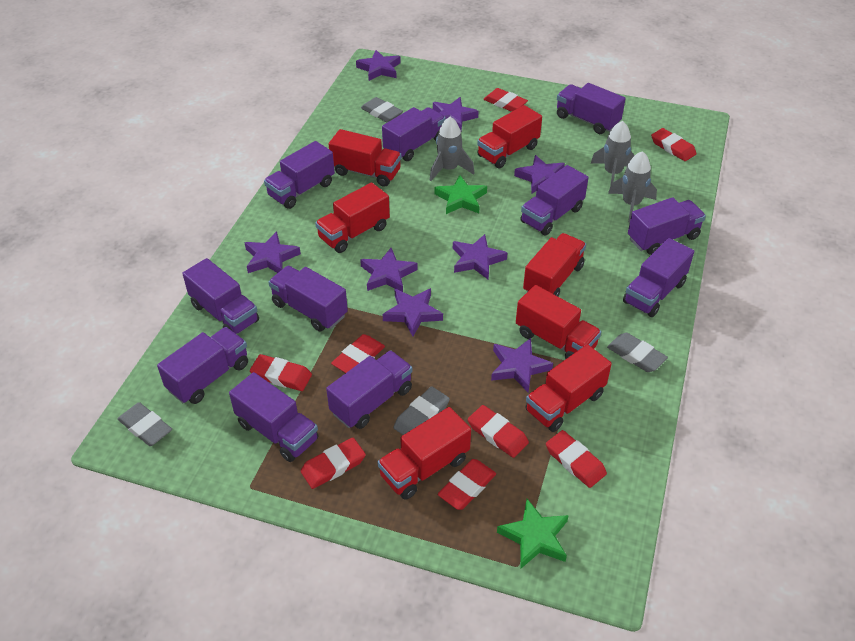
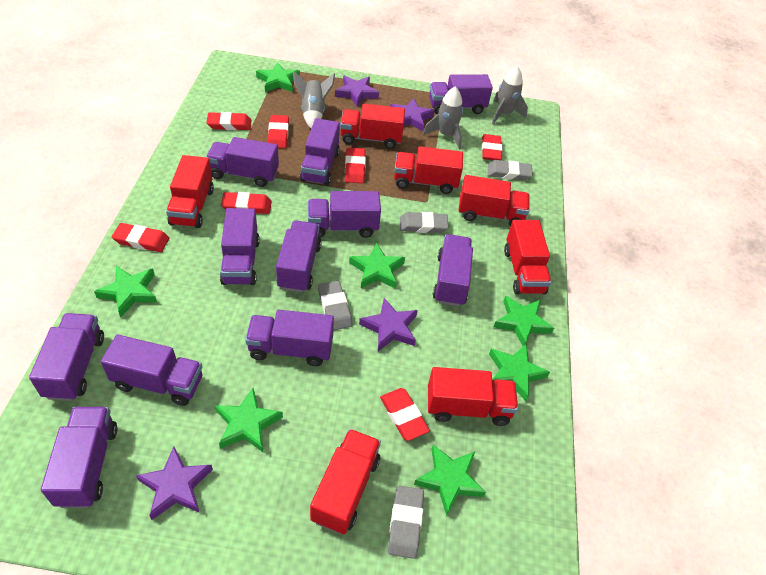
green star: 2 -> 7
purple star: 8 -> 4
red eraser: 8 -> 7

